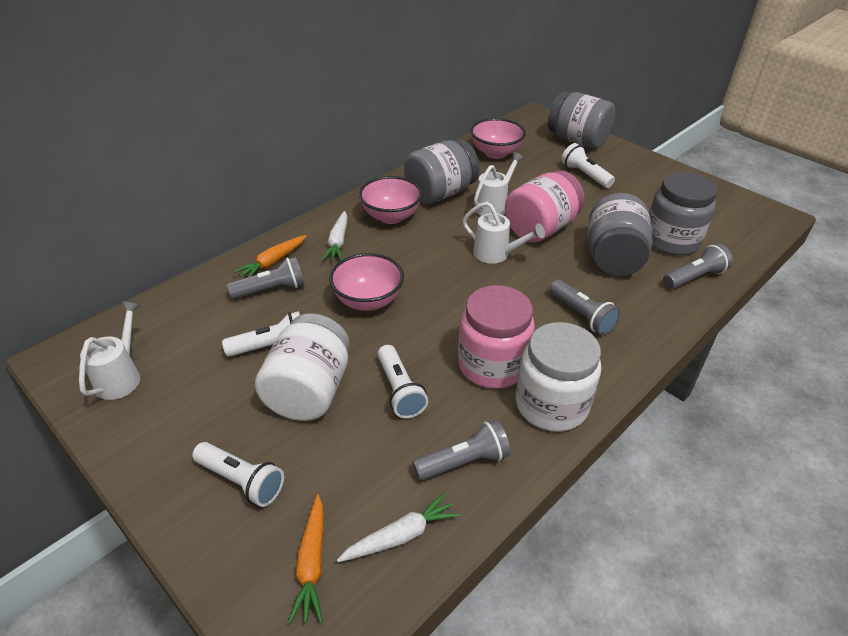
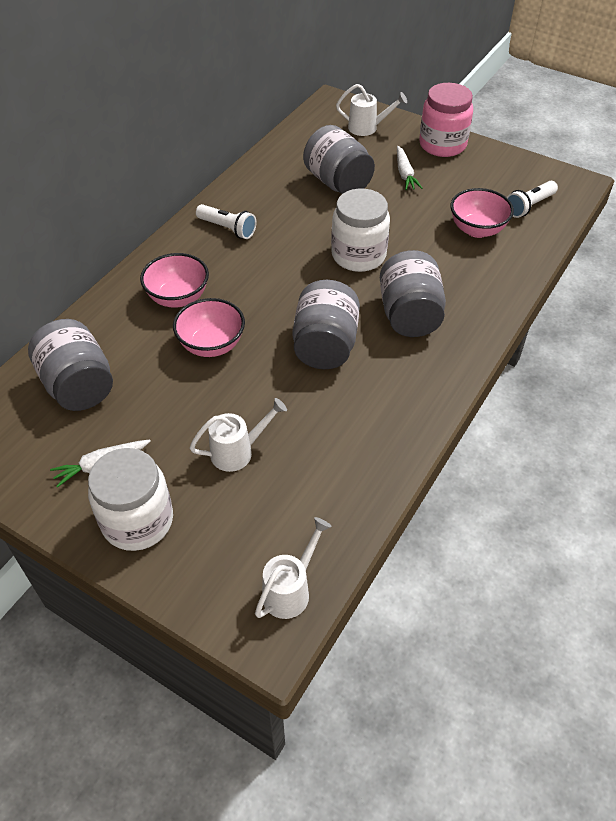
grey flashlight: 4 -> 0
orange carrot: 2 -> 0
pink jar: 2 -> 1
white flashlight: 4 -> 2

